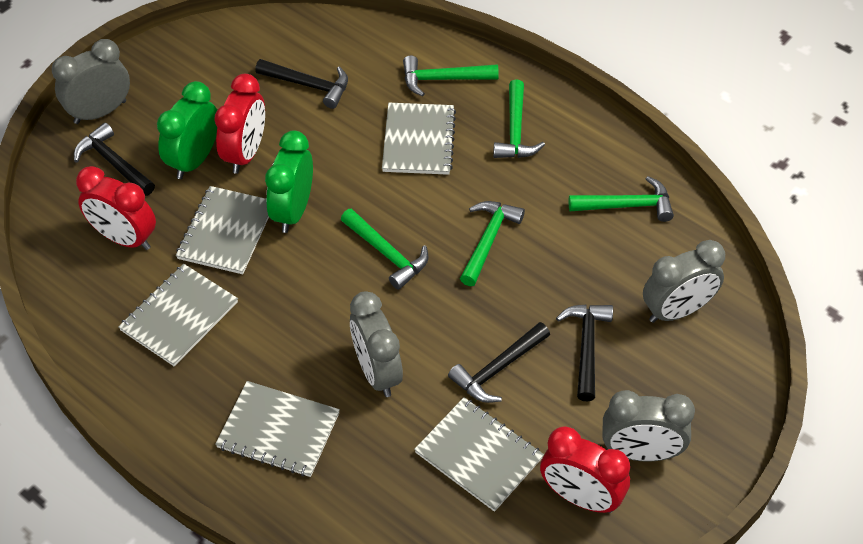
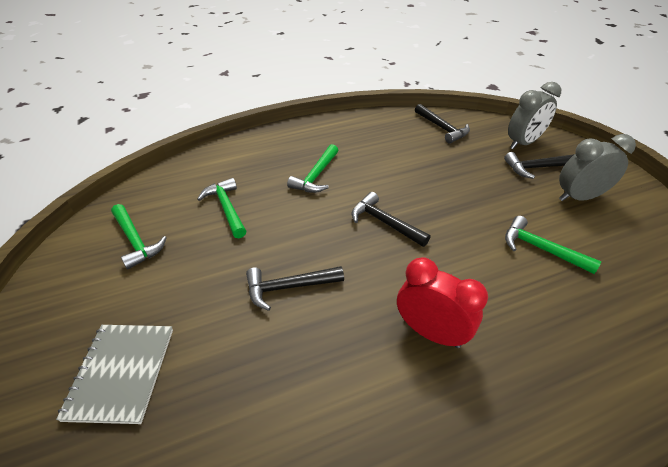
green clock: 2 -> 0
green hammer: 5 -> 4
grey clock: 4 -> 2
grey notebook: 5 -> 1
red clock: 3 -> 1

